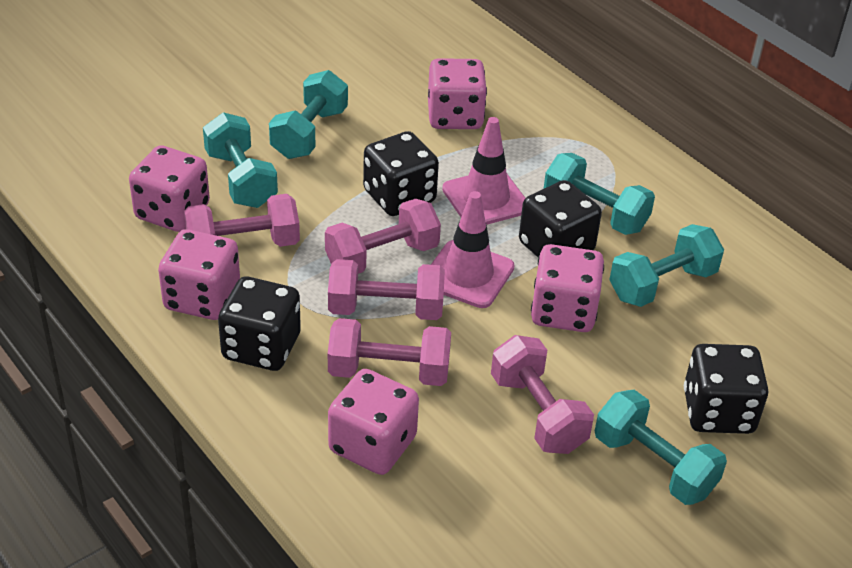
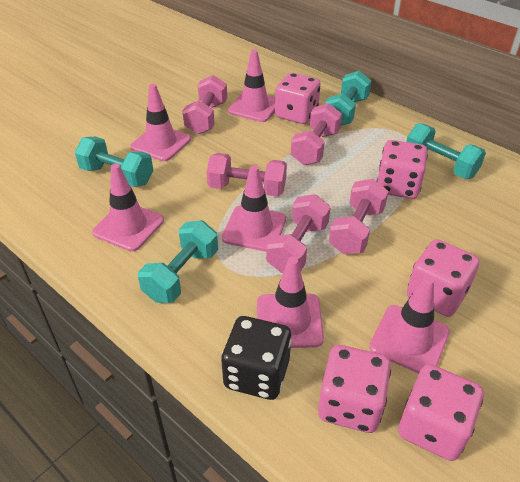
black dice: 4 -> 1
pink traffic cone: 2 -> 6
turquoise dumbbell: 5 -> 4

